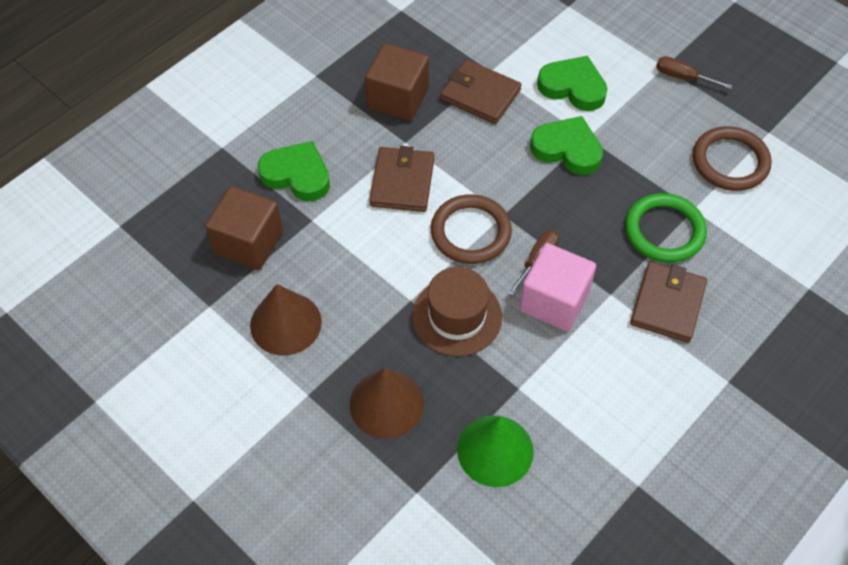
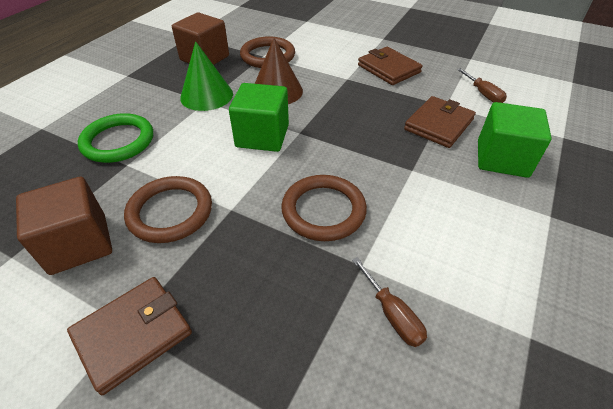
brown cone: 2 -> 1
brown hat: 1 -> 0
brown ring: 2 -> 3
green cube: 0 -> 2
green heart: 3 -> 0
pink cube: 1 -> 0

